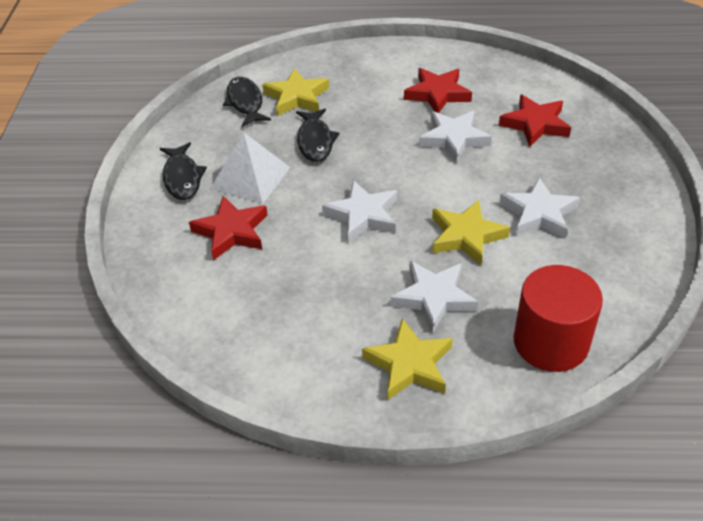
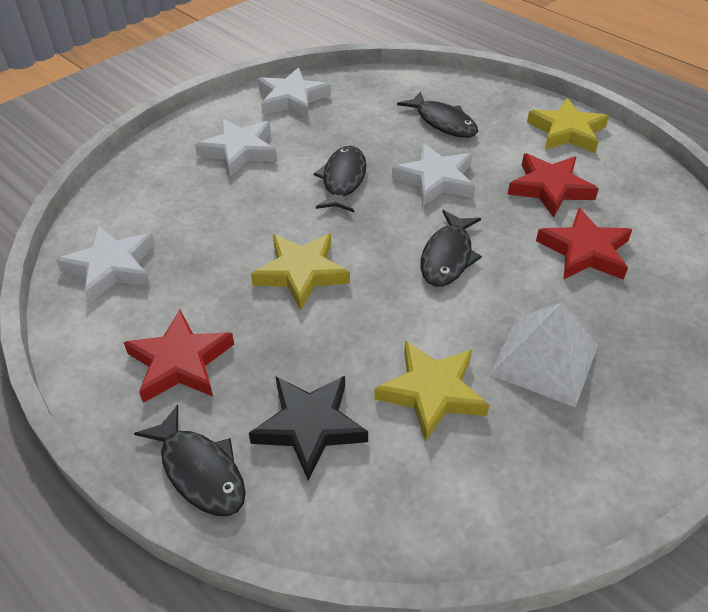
black fish: 3 -> 4
black star: 0 -> 1
red cylinder: 1 -> 0

